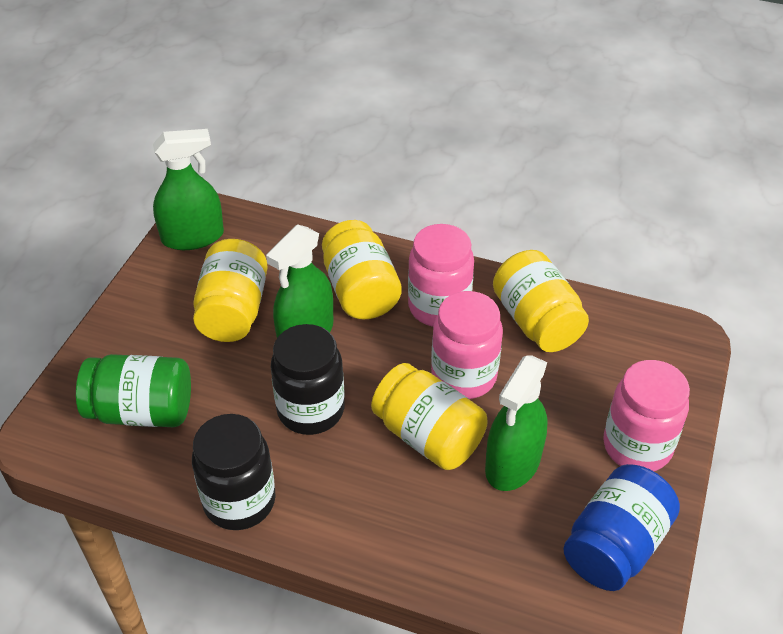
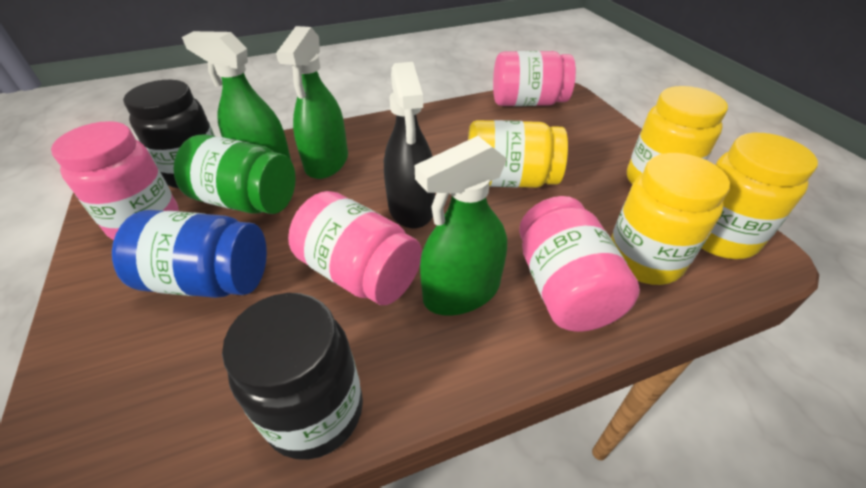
black spray bottle: 0 -> 1
pink jar: 3 -> 4

